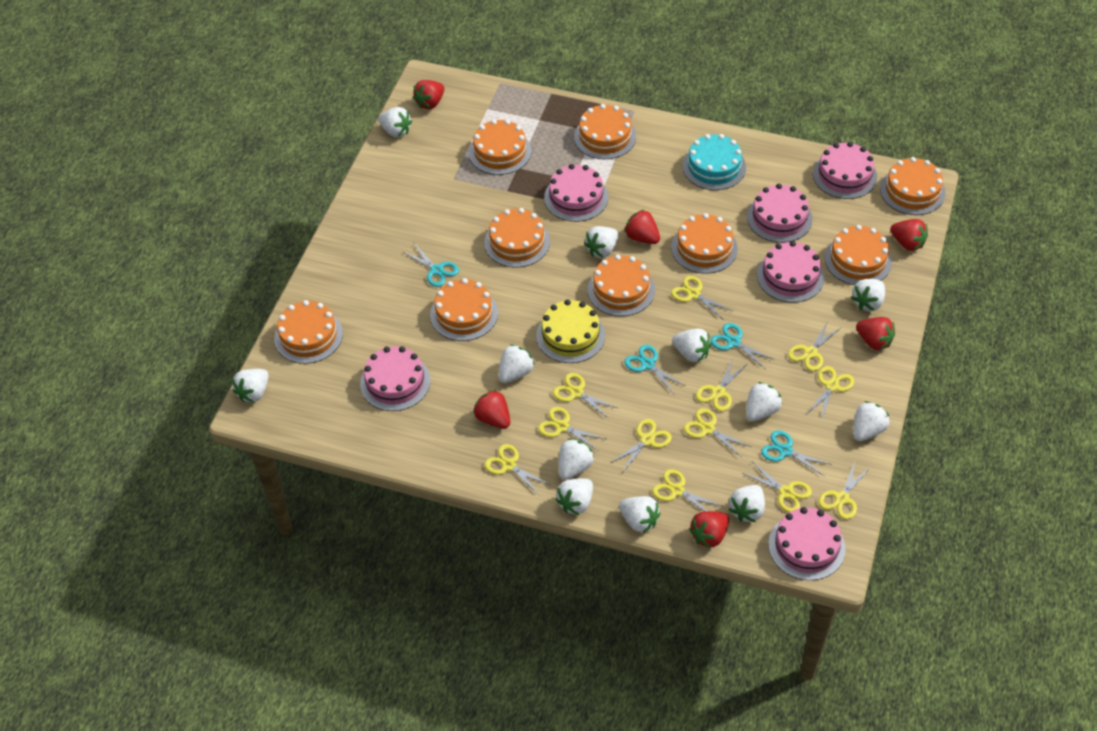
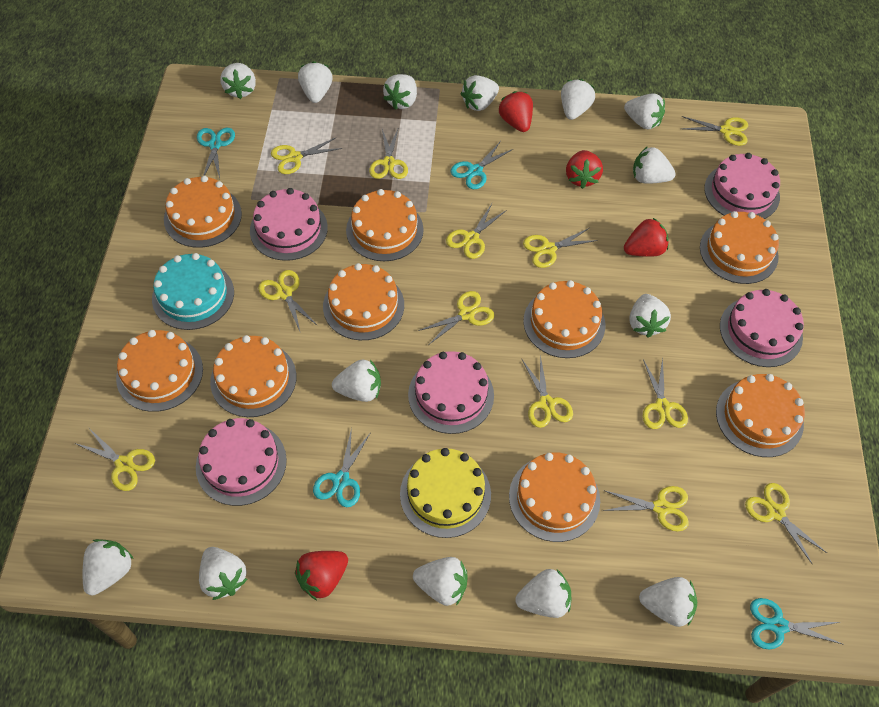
pink cake: 6 -> 5
red strawberry: 6 -> 4
white strawberry: 12 -> 14

